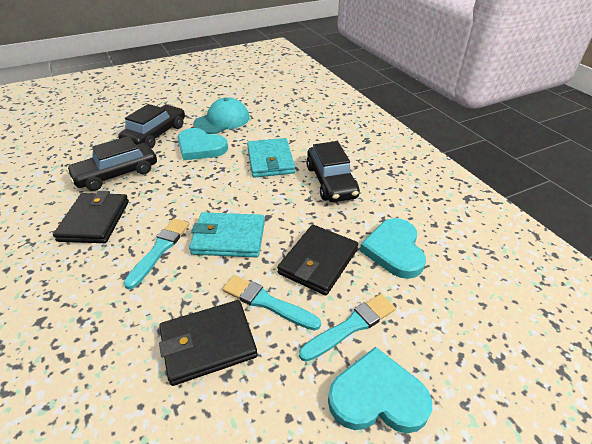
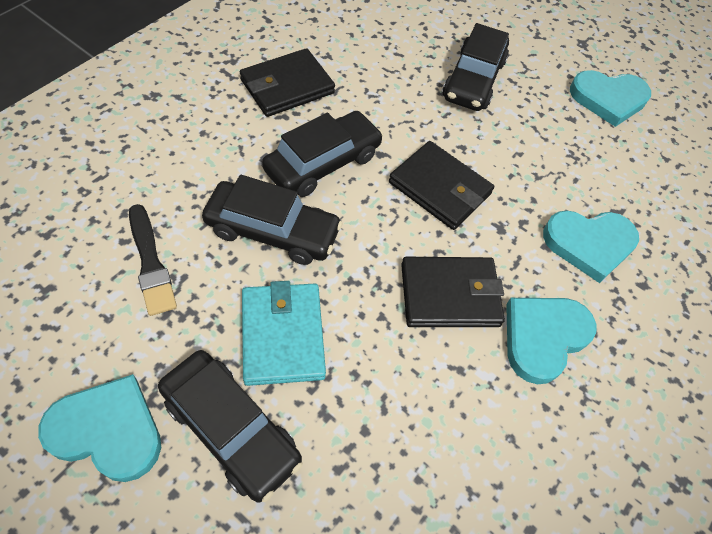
black brush: 0 -> 1
black car: 3 -> 4
turquoise brush: 3 -> 0
turquoise cap: 1 -> 0
turquoise heart: 3 -> 4
turquoise wallet: 2 -> 1

